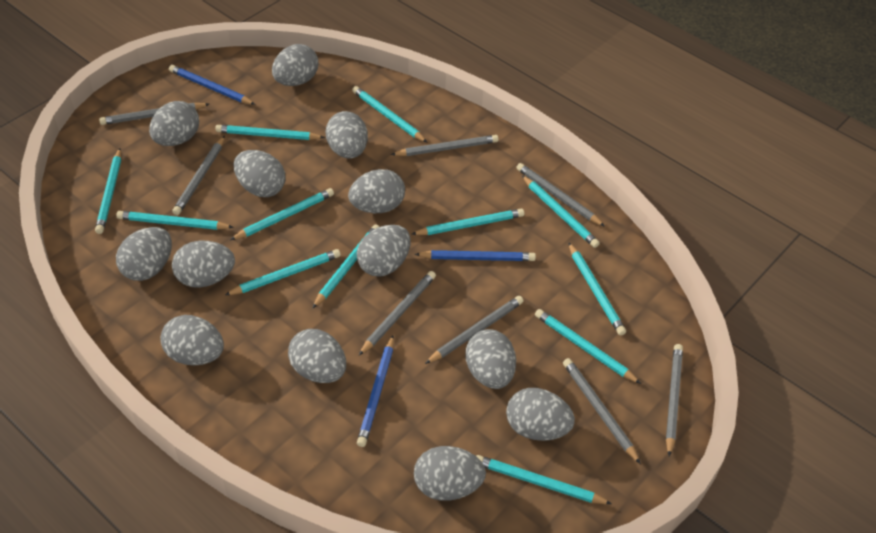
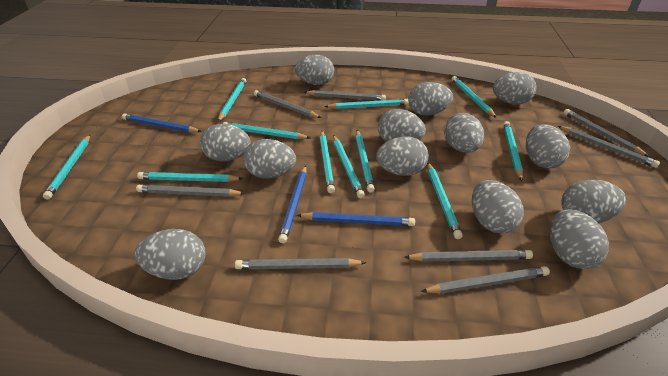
turquoise pencil: 12 -> 11

